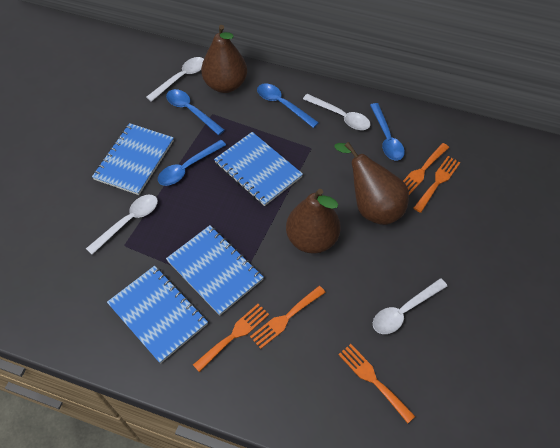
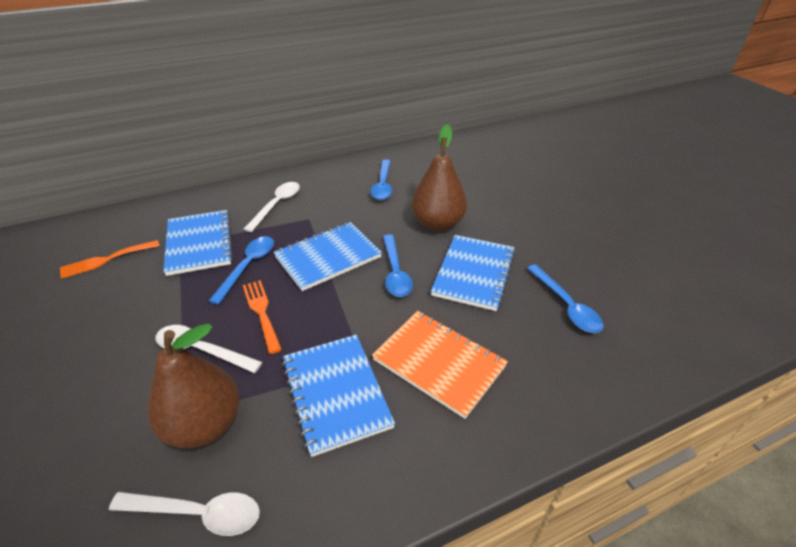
brown pear: 3 -> 2
orange fork: 5 -> 2
orange notebook: 0 -> 1
white spoon: 4 -> 3

